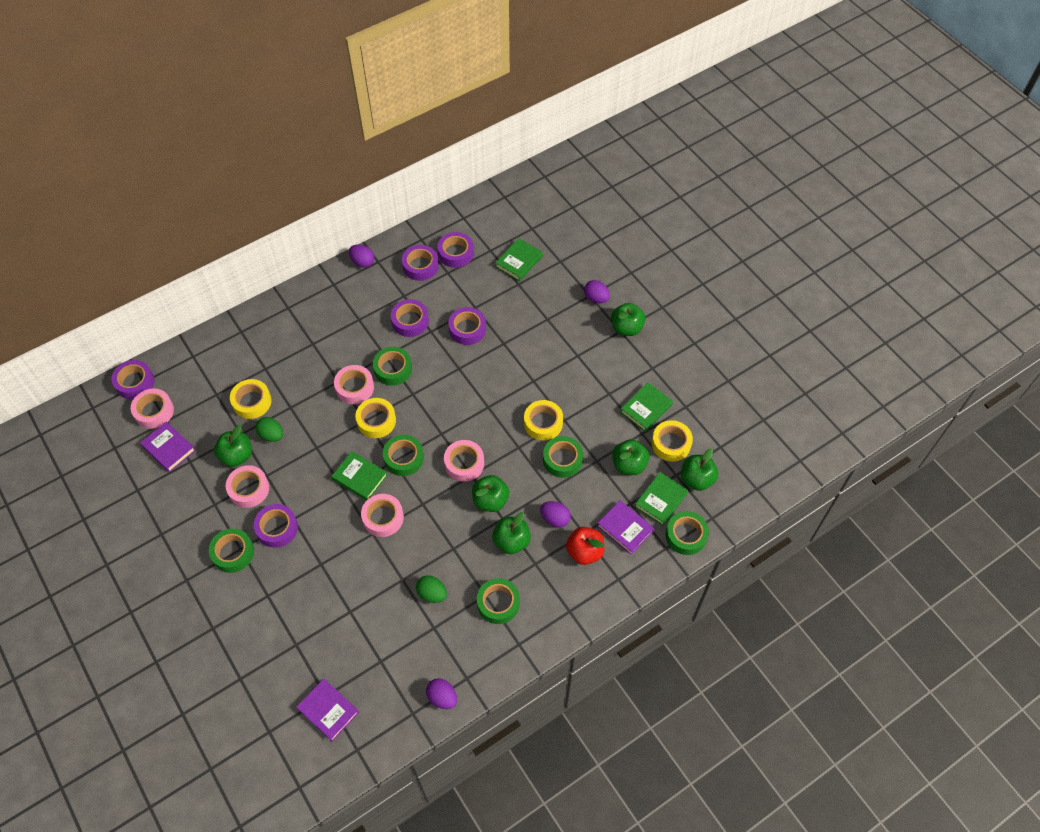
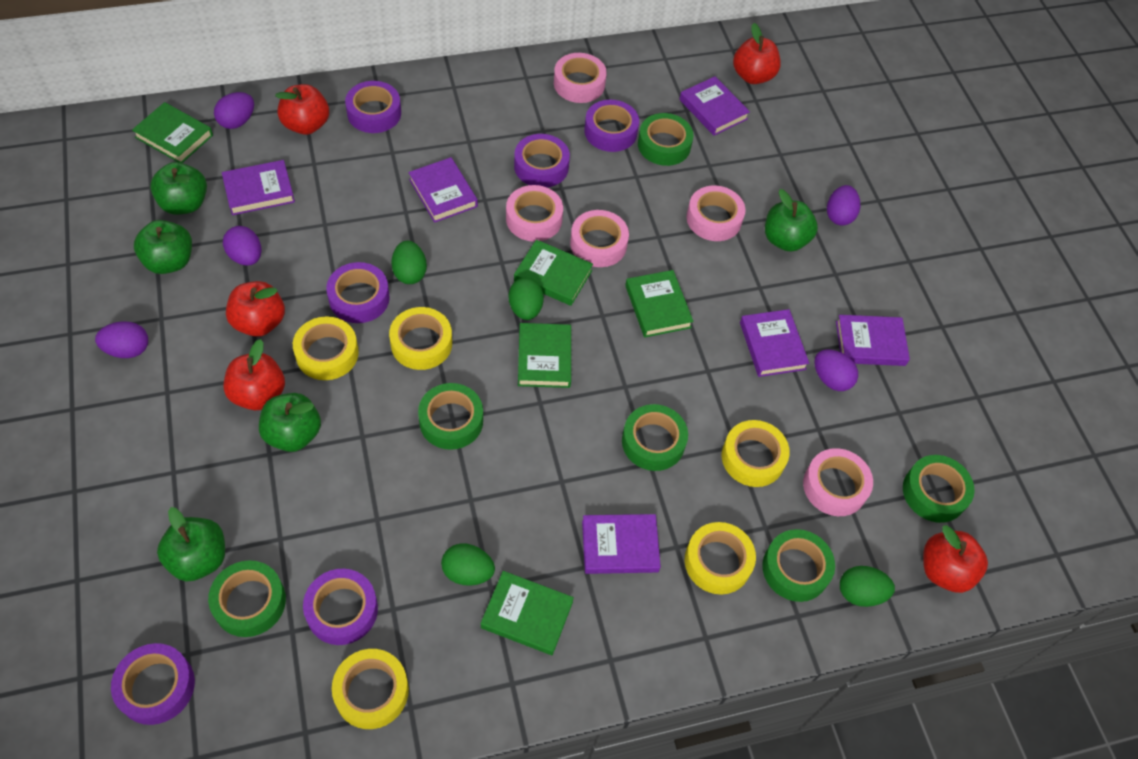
green apple: 6 -> 5
green book: 4 -> 5
green egg: 2 -> 4
purple book: 3 -> 6
purple egg: 4 -> 5
red apple: 1 -> 5
yellow tape: 4 -> 5

